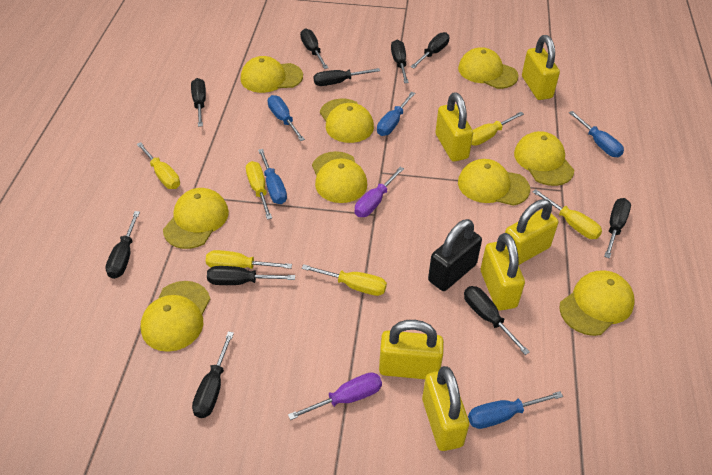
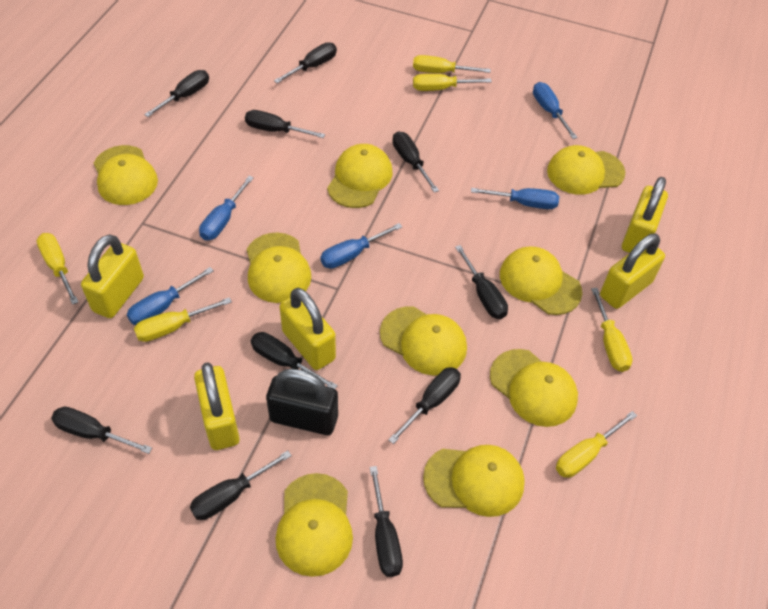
purple screwdriver: 2 -> 0
yellow padlock: 6 -> 5

